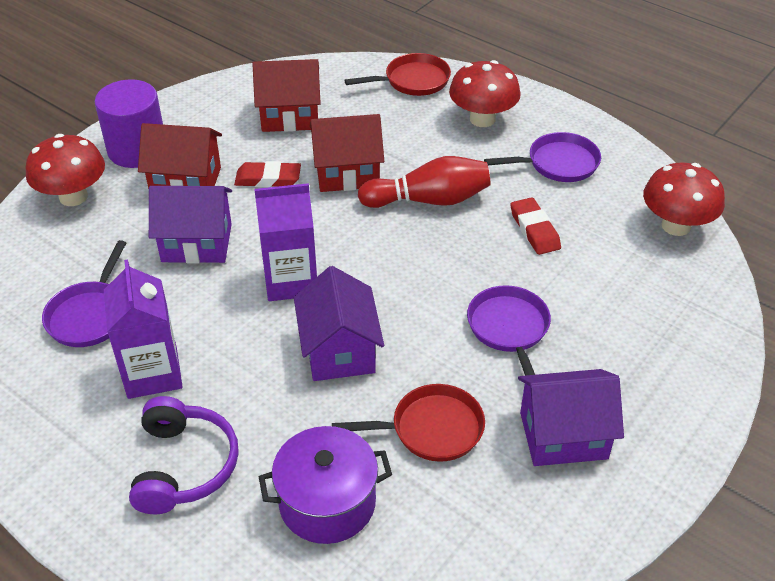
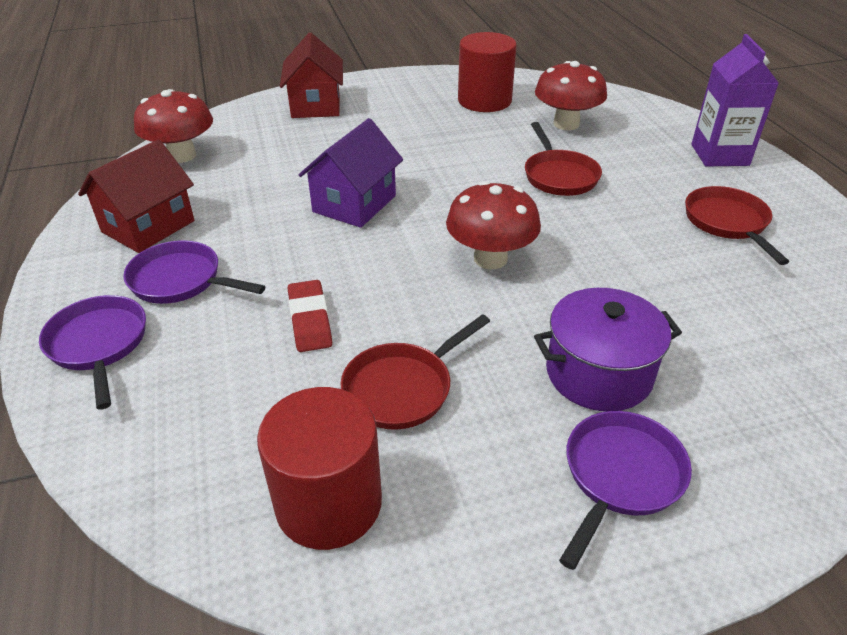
purple carton: 2 -> 1
purple cylinder: 1 -> 0
purple headphones: 1 -> 0
purple house: 3 -> 1
red bowling pin: 1 -> 0
red cylinder: 0 -> 2
red eraser: 2 -> 1
red house: 3 -> 2
red pan: 2 -> 3

